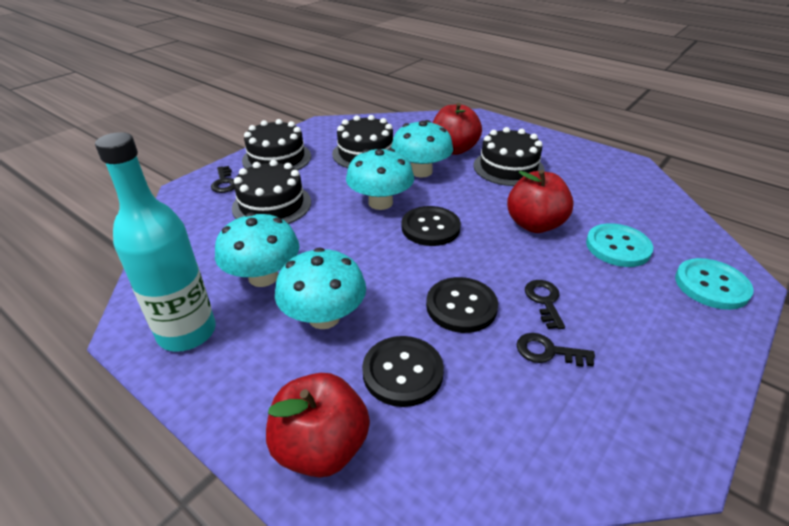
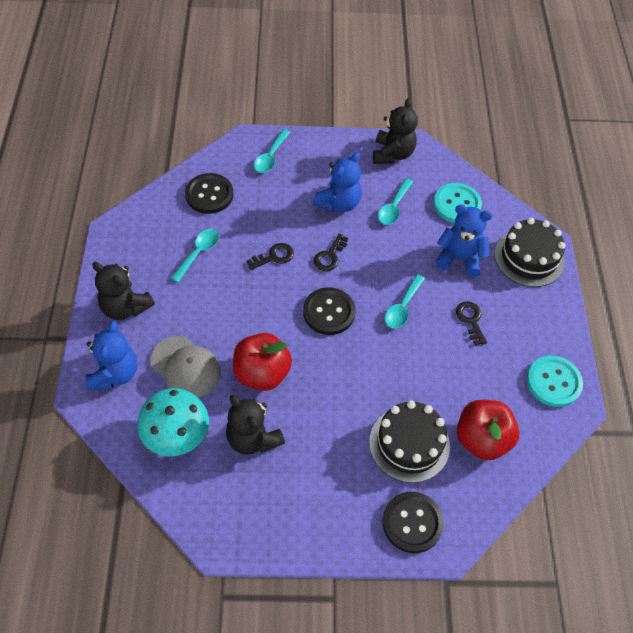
black cake: 4 -> 2
black teddy bear: 0 -> 3
blue teddy bear: 0 -> 3
grey cap: 0 -> 1
red apple: 3 -> 2
turquoise bottle: 1 -> 0
turquoise mushroom: 4 -> 1
turquoise spoon: 0 -> 4

